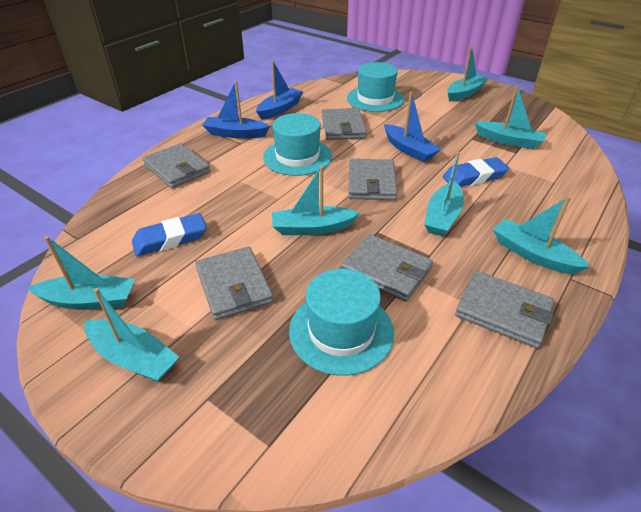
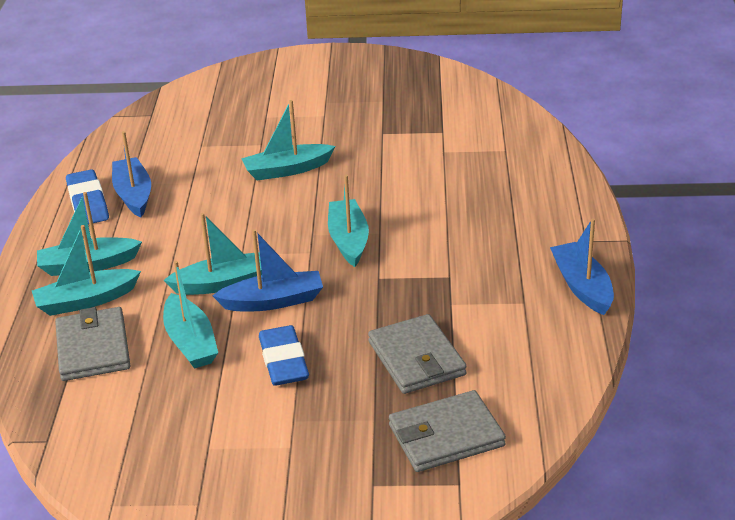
grey wallet: 6 -> 3
turquoise boat: 7 -> 6
turquoise hat: 3 -> 0

